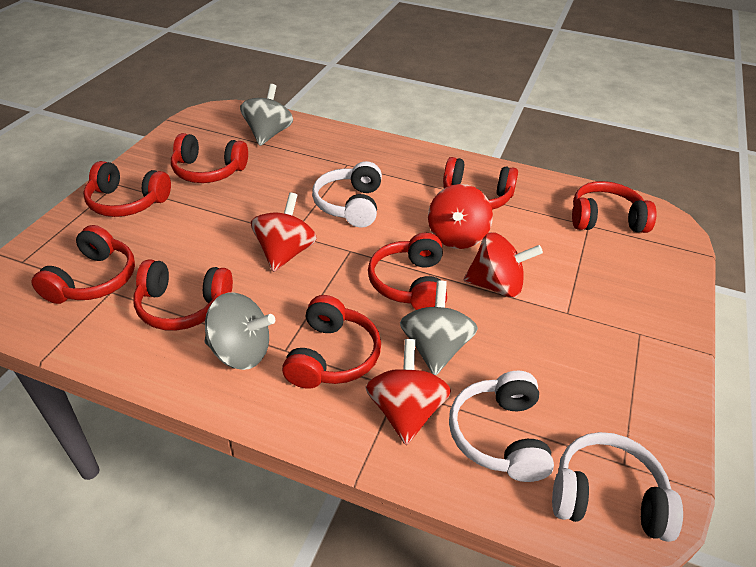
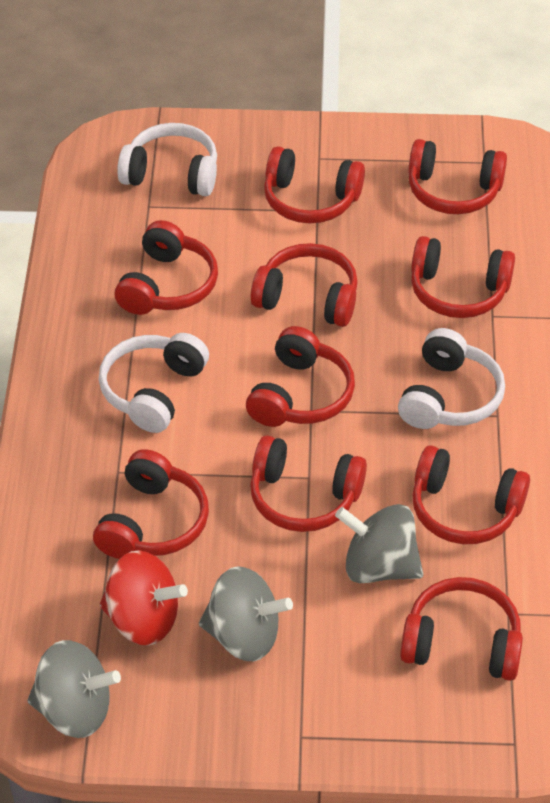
red headphones: 8 -> 10
red spinning top: 4 -> 1

